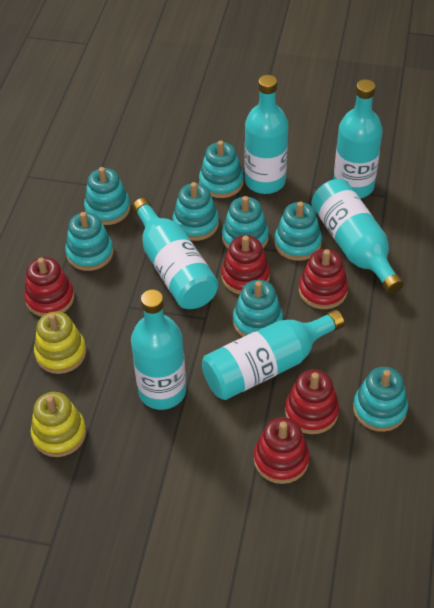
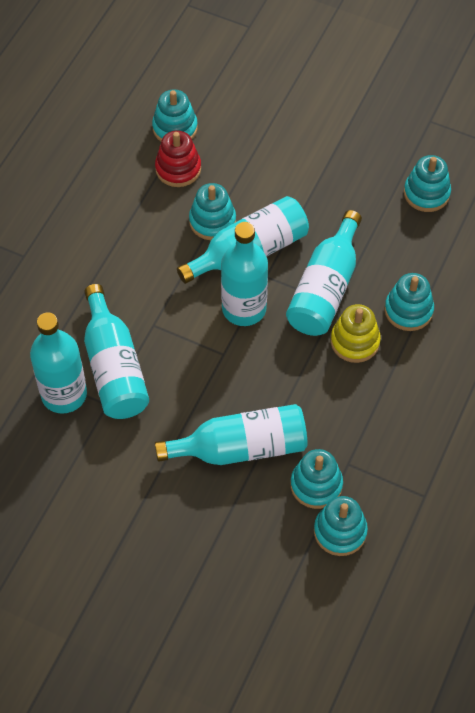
red stacking toy: 5 -> 1
turquoise stacking toy: 8 -> 6
yellow stacking toy: 2 -> 1

